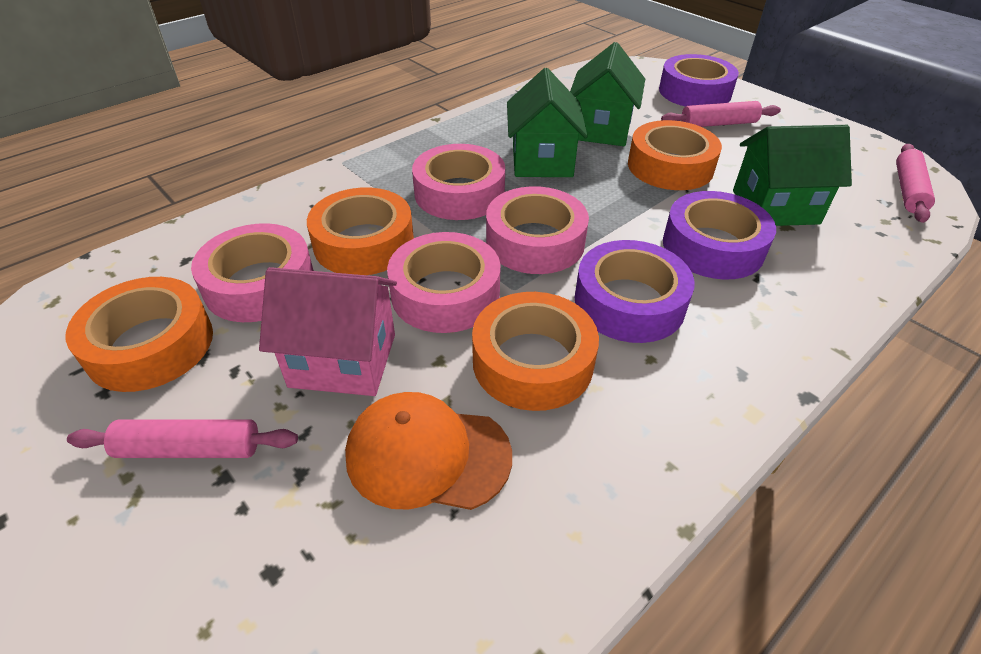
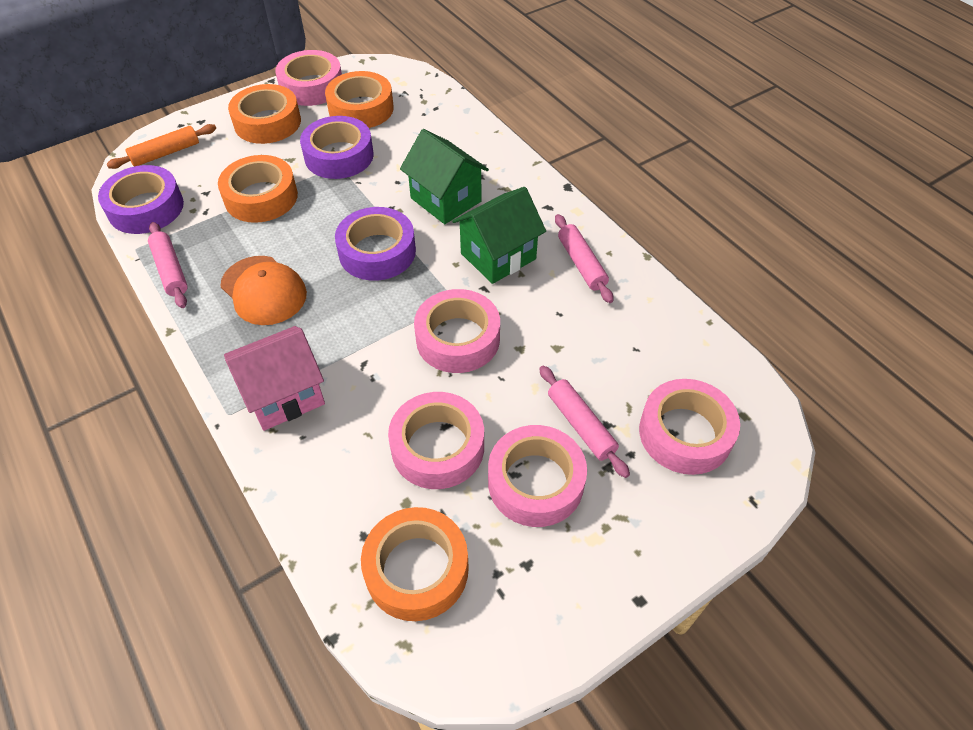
green house: 3 -> 2
orange rolling pin: 0 -> 1
pink tape: 4 -> 5

